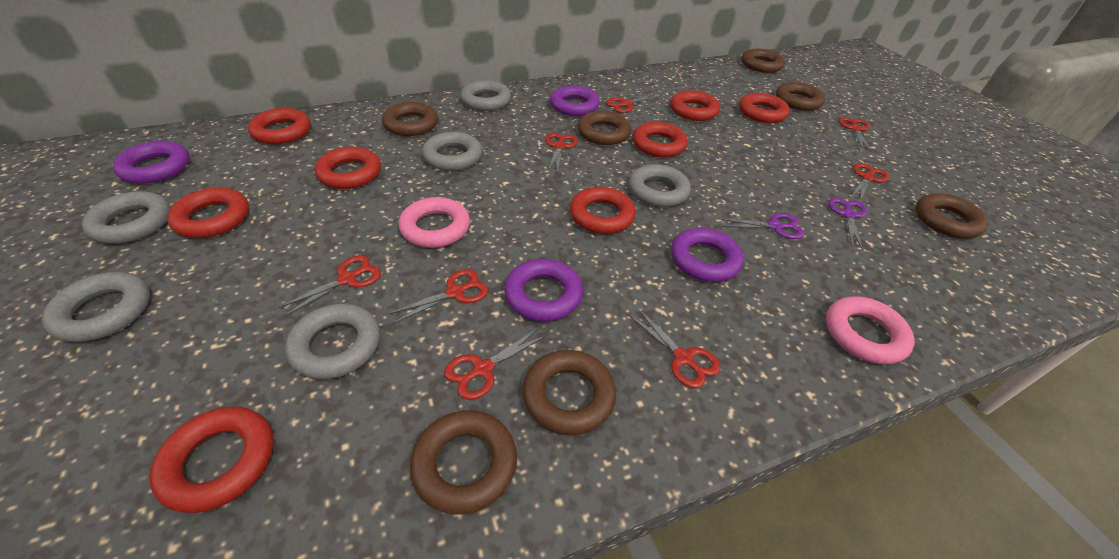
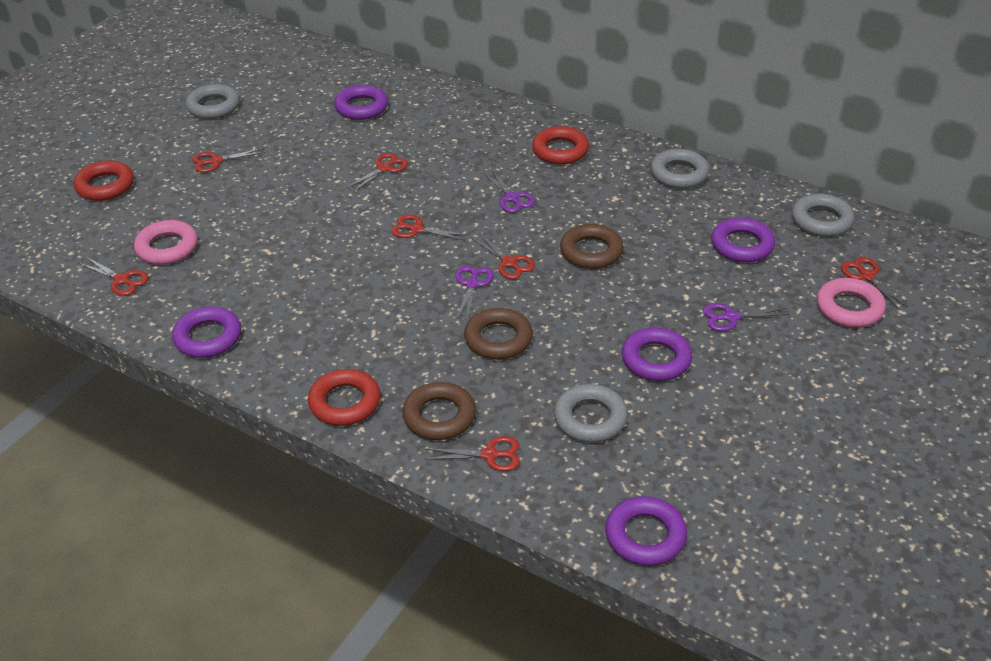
brown ring: 7 -> 3
grey ring: 6 -> 4
purple ring: 4 -> 5
purple scissors: 2 -> 3
red ring: 8 -> 3
red scissors: 8 -> 7

